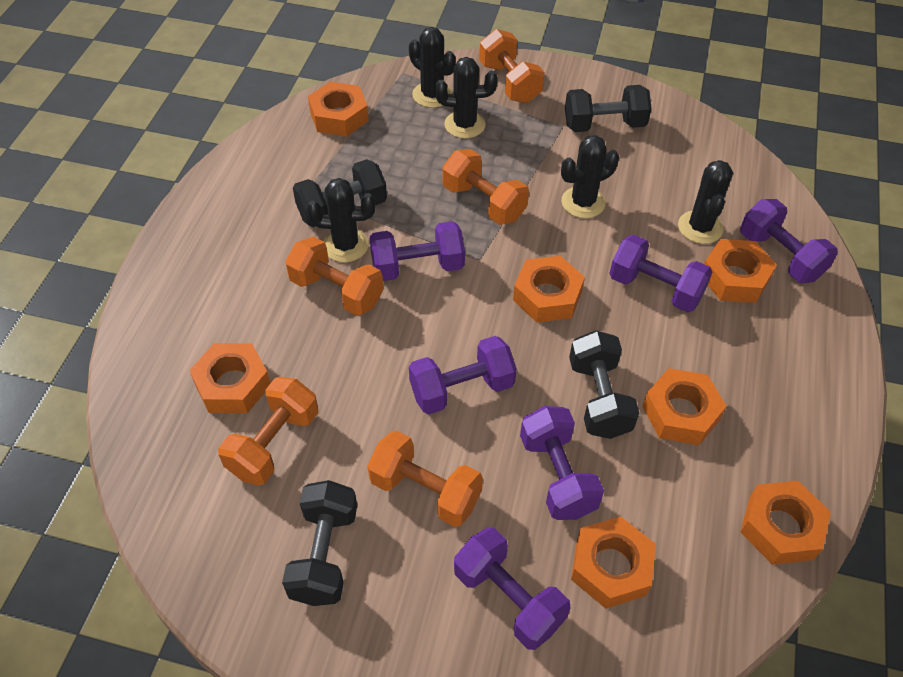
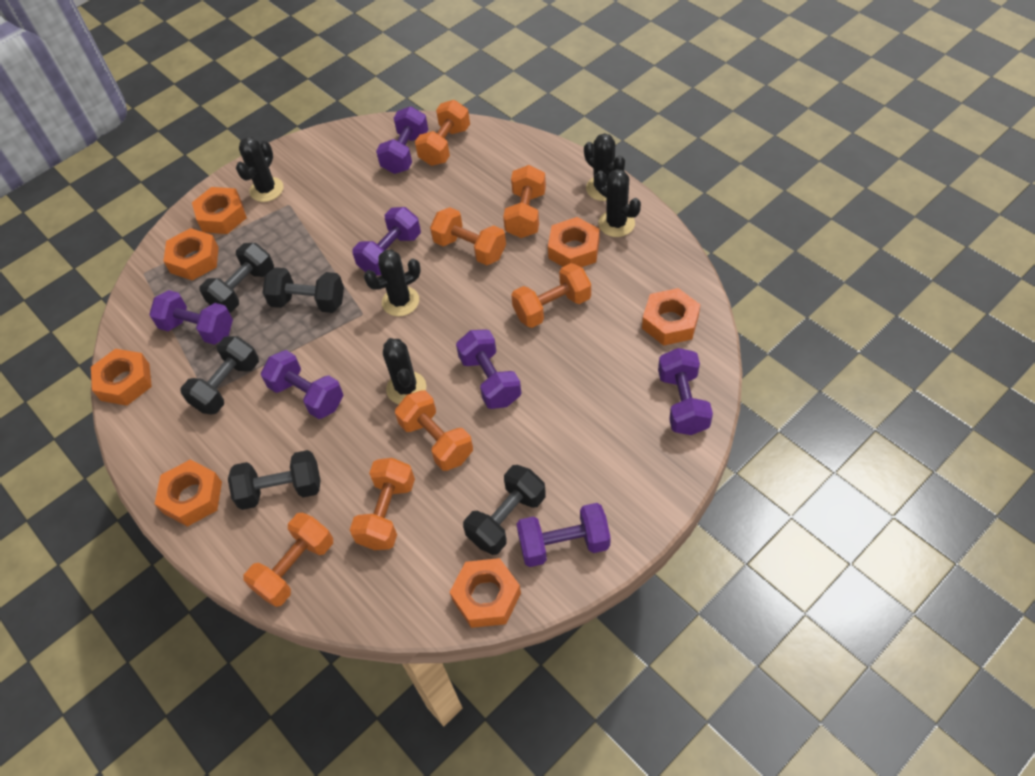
black dumbbell: 4 -> 5
orange dumbbell: 5 -> 7
purple dumbbell: 6 -> 7

